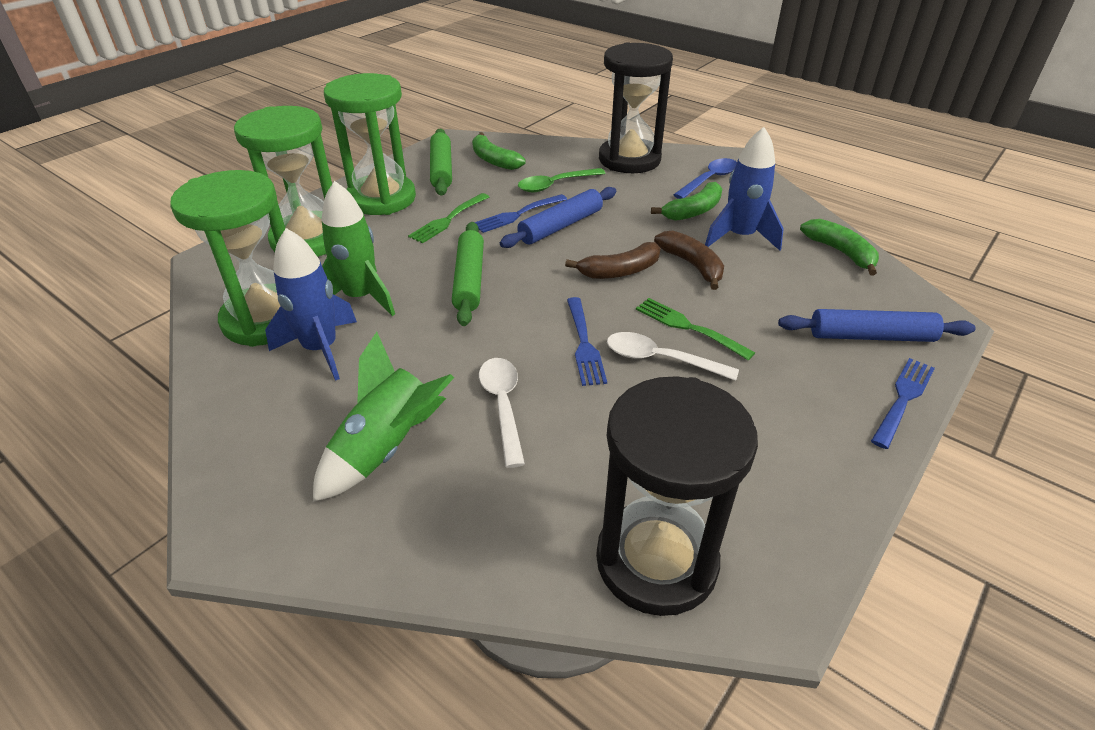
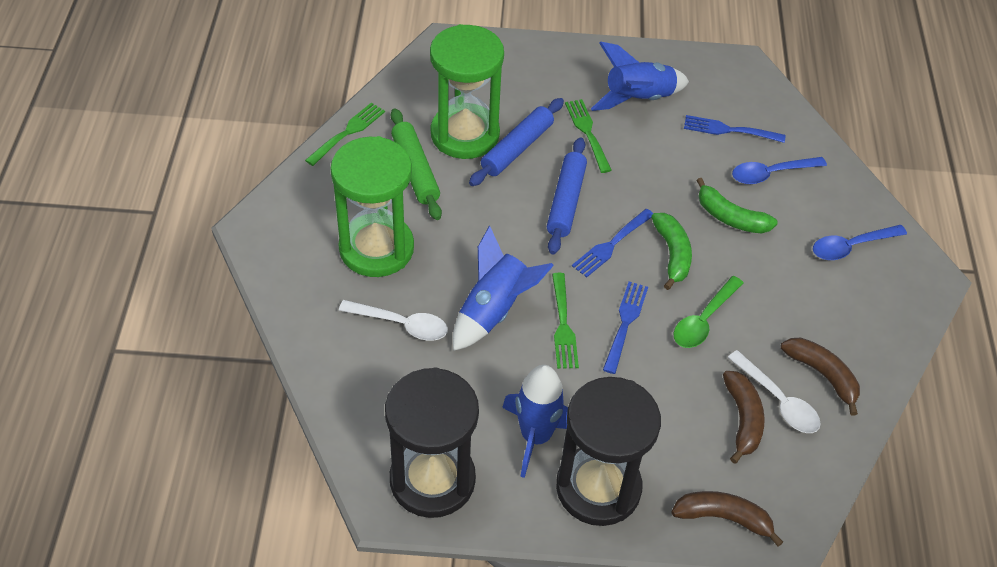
blue rocket: 2 -> 3
blue spoon: 1 -> 2
brown banana: 2 -> 3
green banana: 3 -> 2
green fork: 2 -> 3
green hourglass: 3 -> 2
green rocket: 2 -> 0
green rolling pin: 2 -> 1

